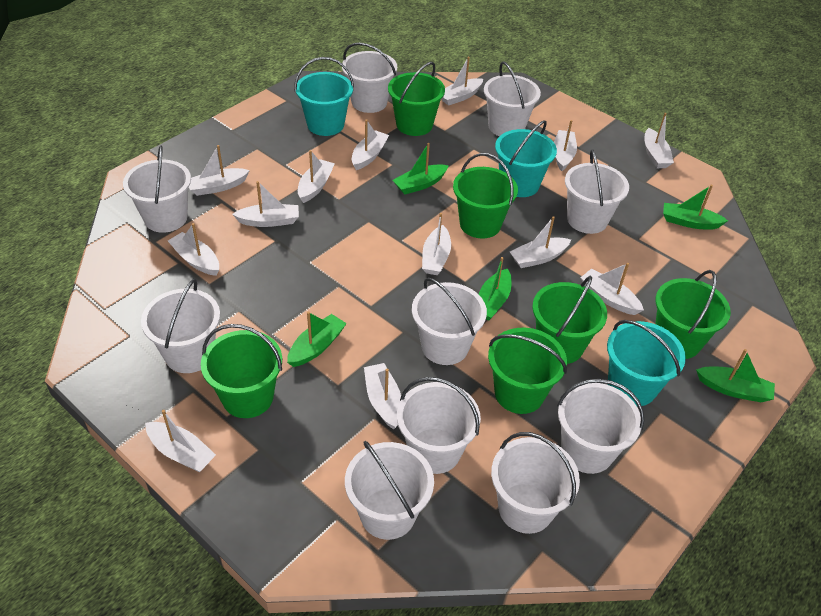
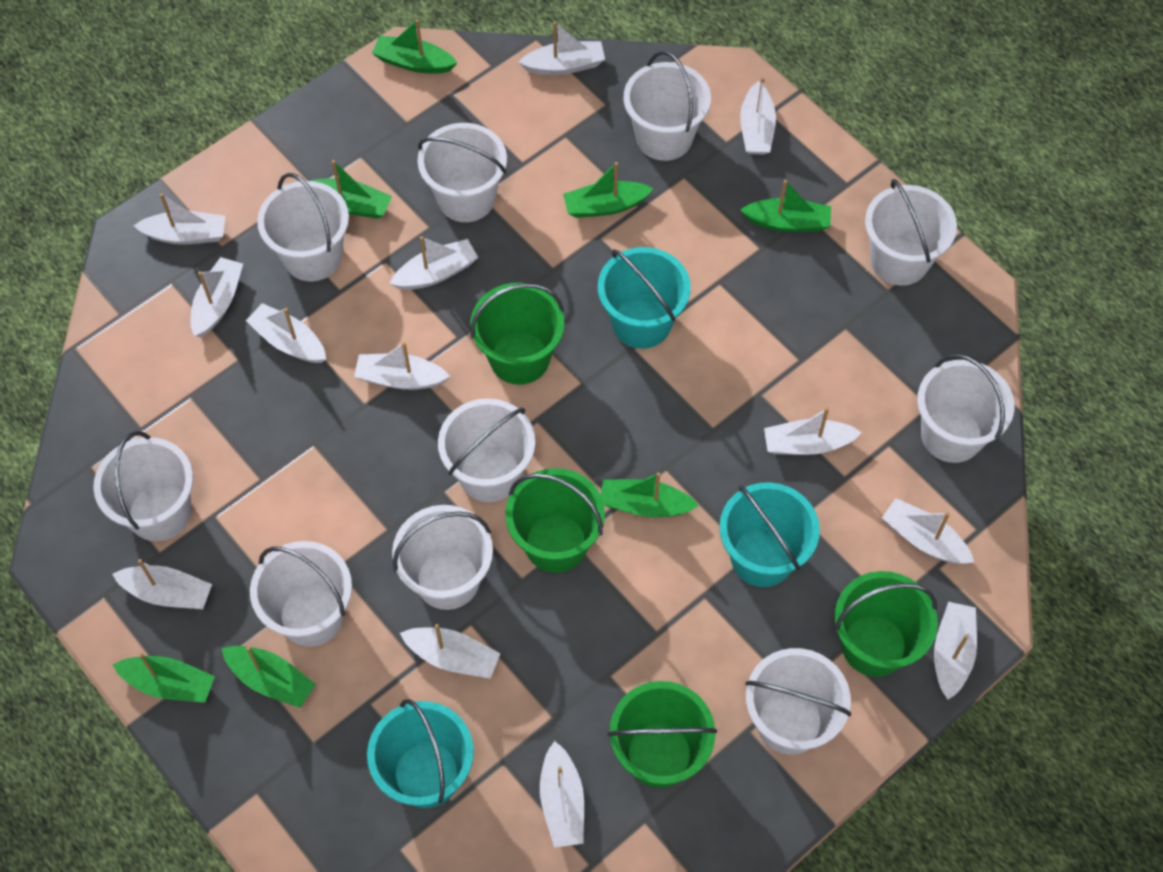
green boat: 5 -> 7
green bucket: 6 -> 4

